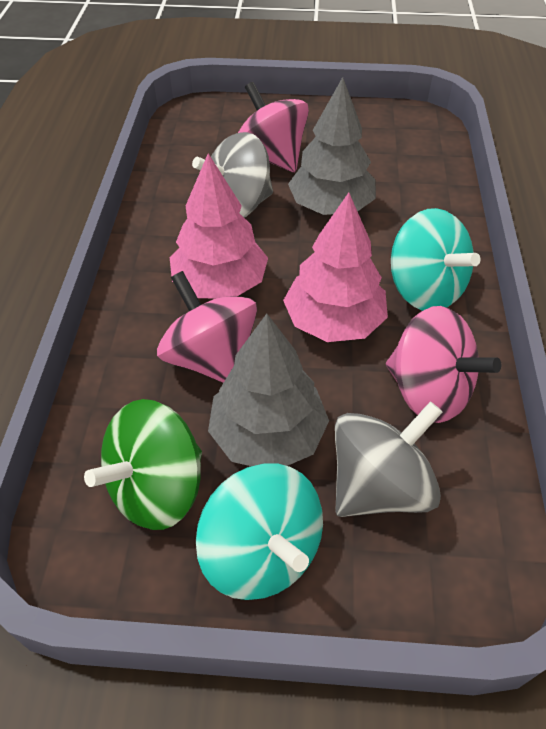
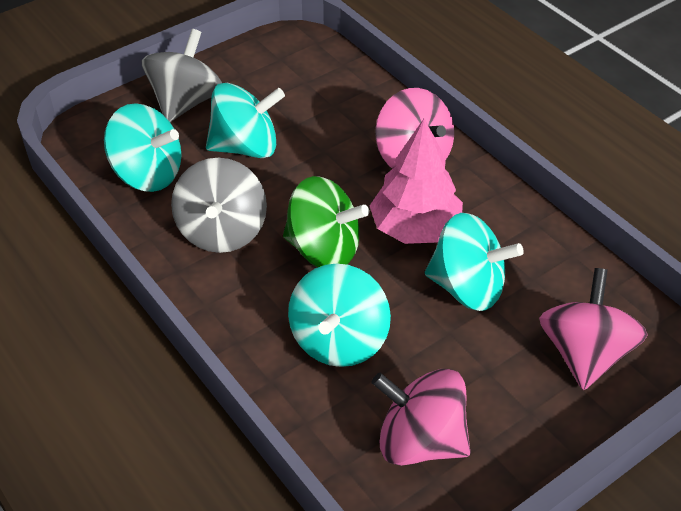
grey tree: 2 -> 0
pink tree: 2 -> 1
turquoise spinning top: 2 -> 4

